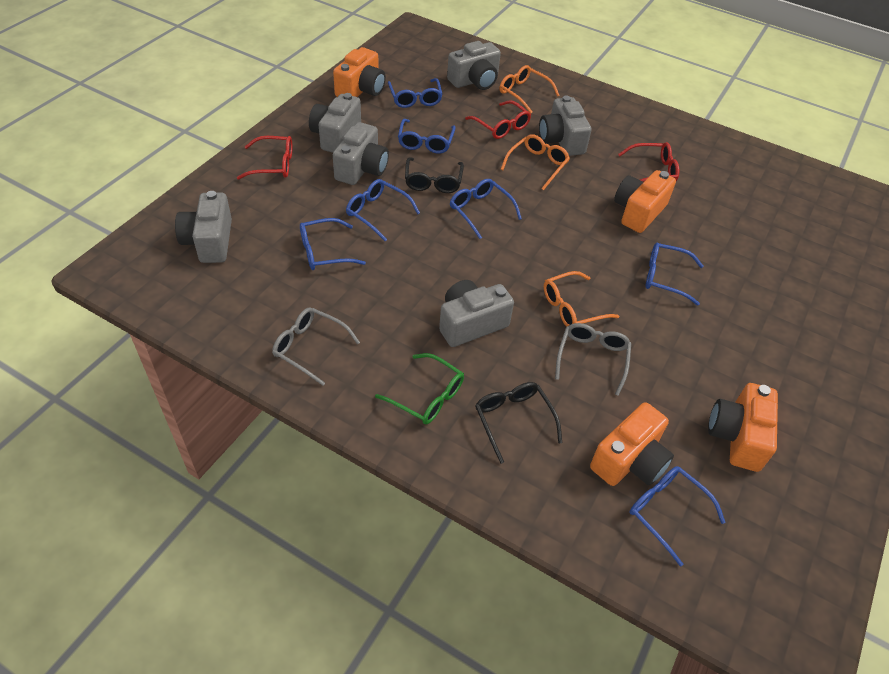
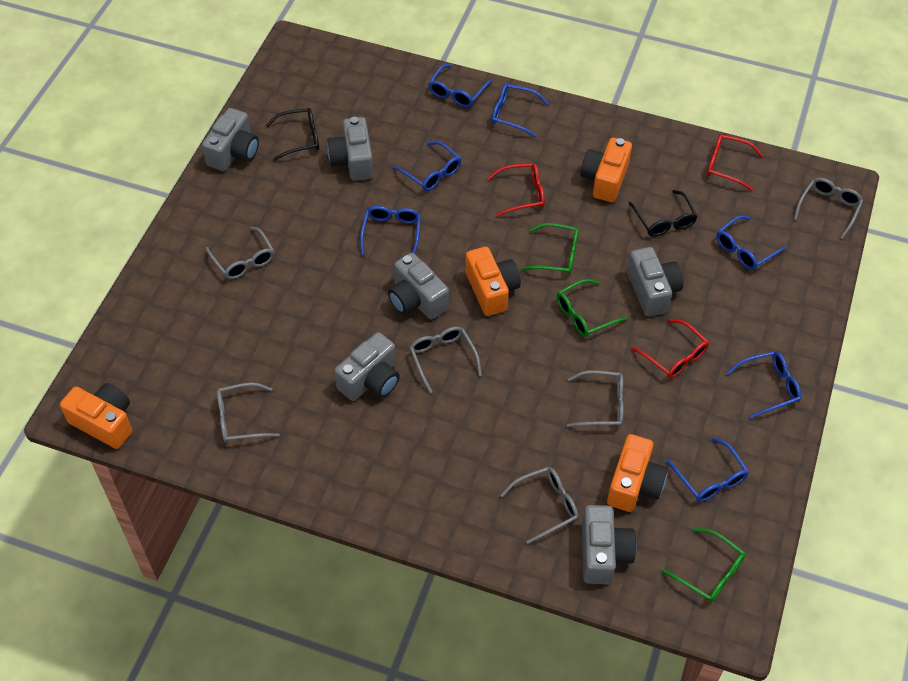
green glasses: 1 -> 3
grey glasses: 2 -> 6
orange glasses: 3 -> 0

